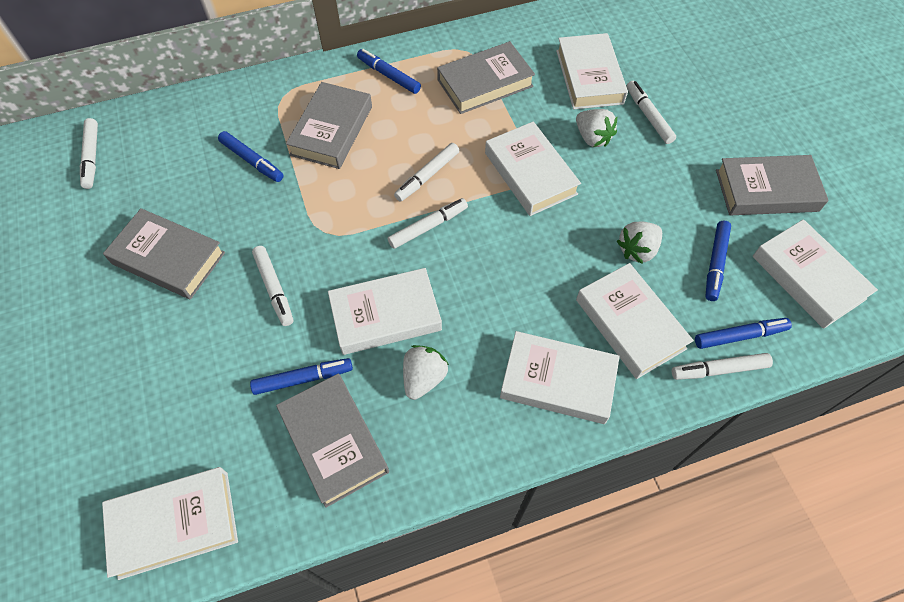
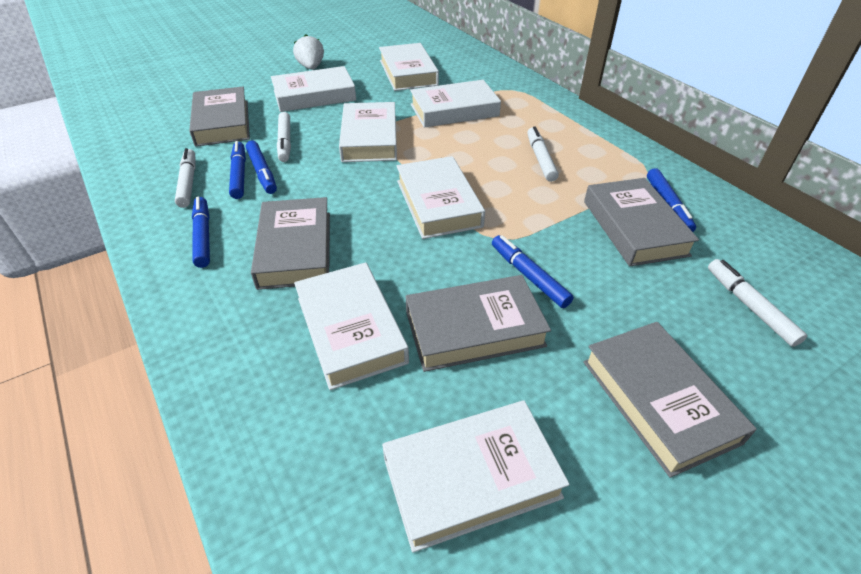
white marker: 6 -> 4
white strawberry: 3 -> 1

